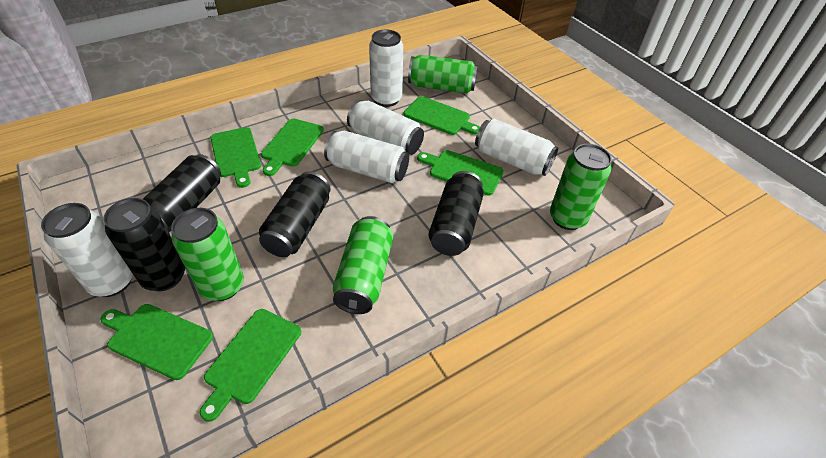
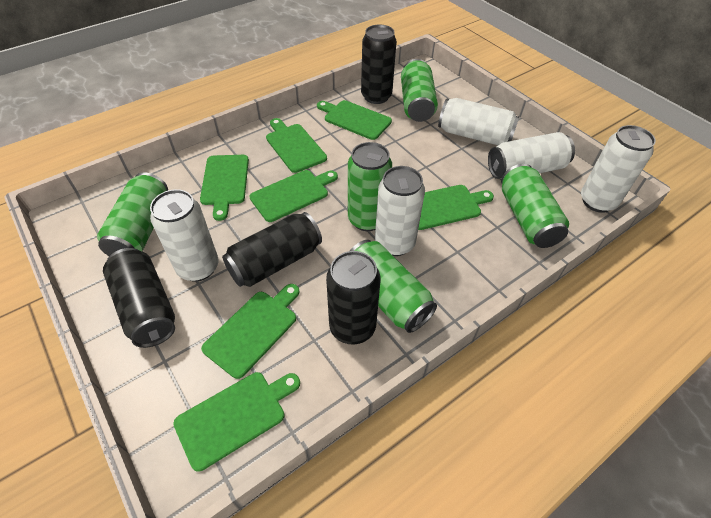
green can: 4 -> 5
green cutting board: 6 -> 7

